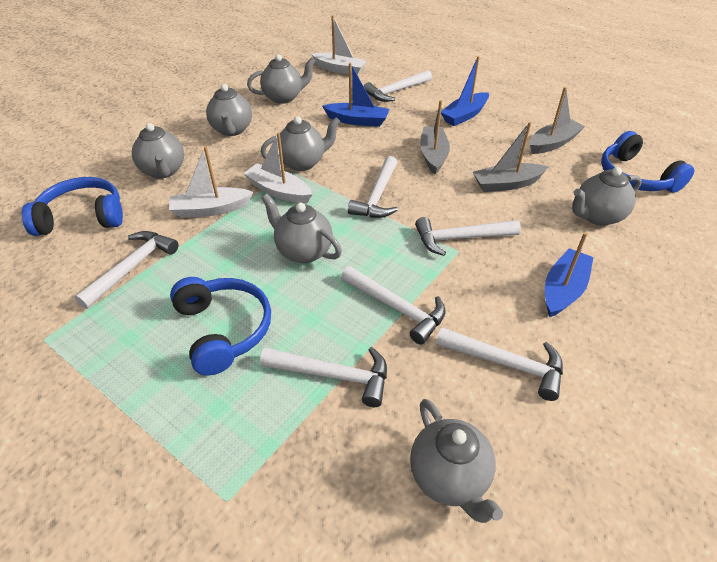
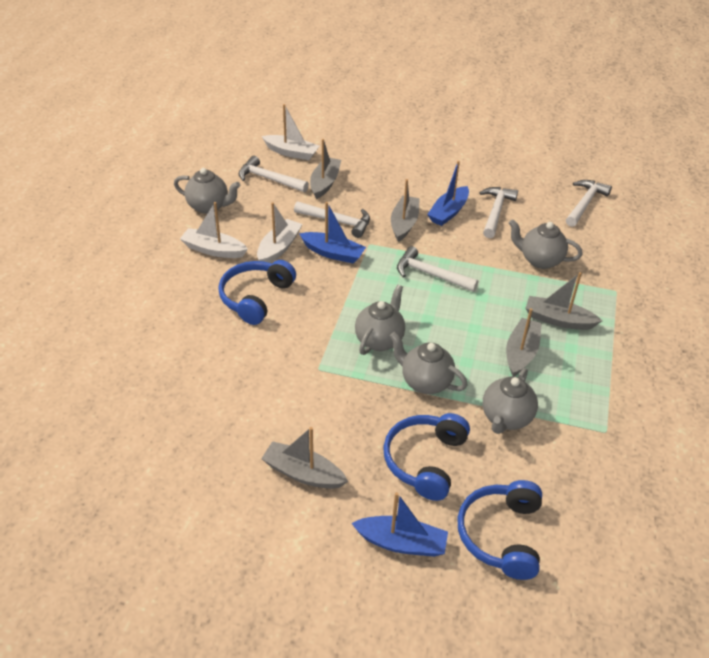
grey boat: 3 -> 5
grey teapot: 7 -> 5
white hammer: 7 -> 5

